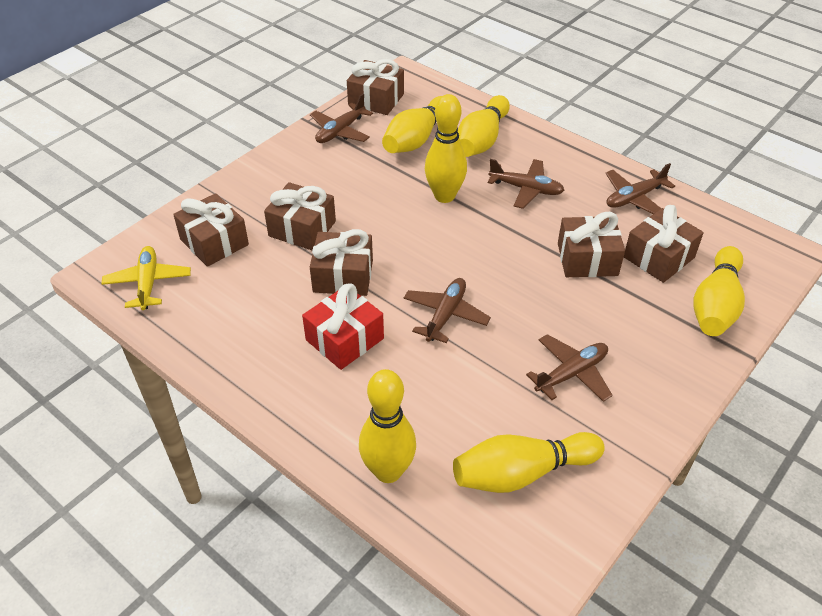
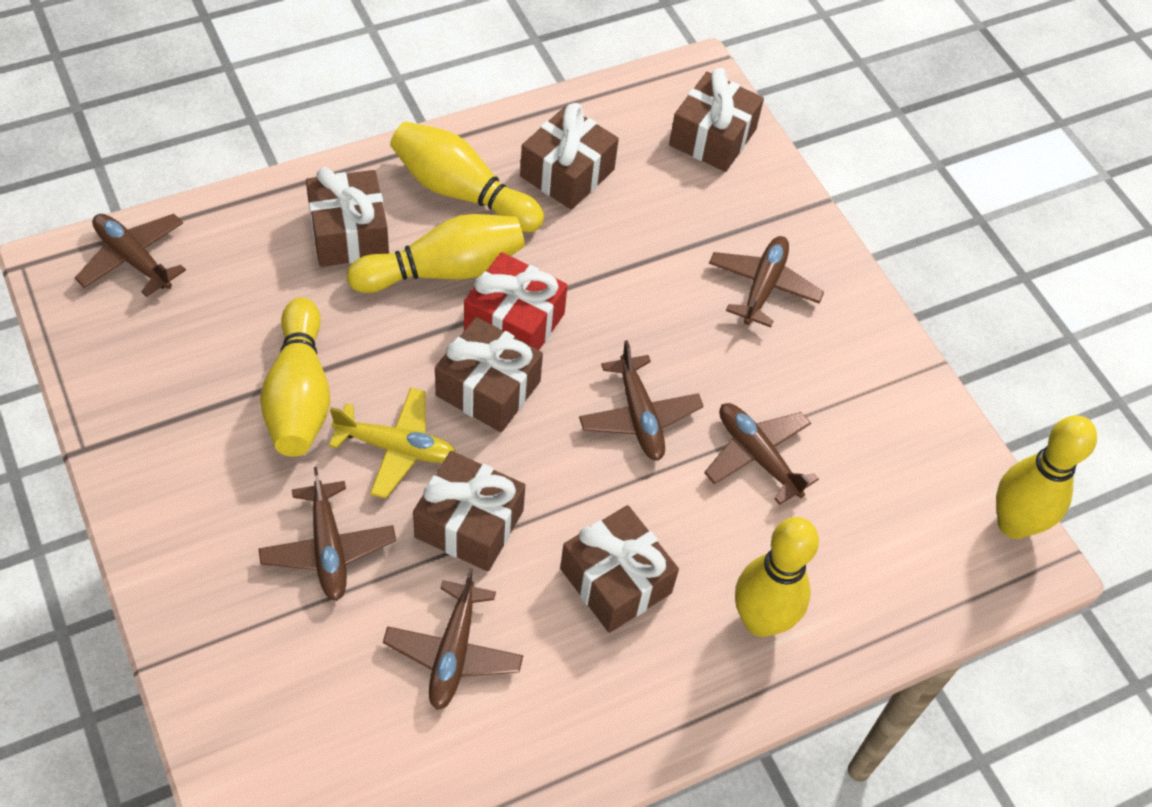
brown plane: 5 -> 6
yellow bowling pin: 6 -> 5

